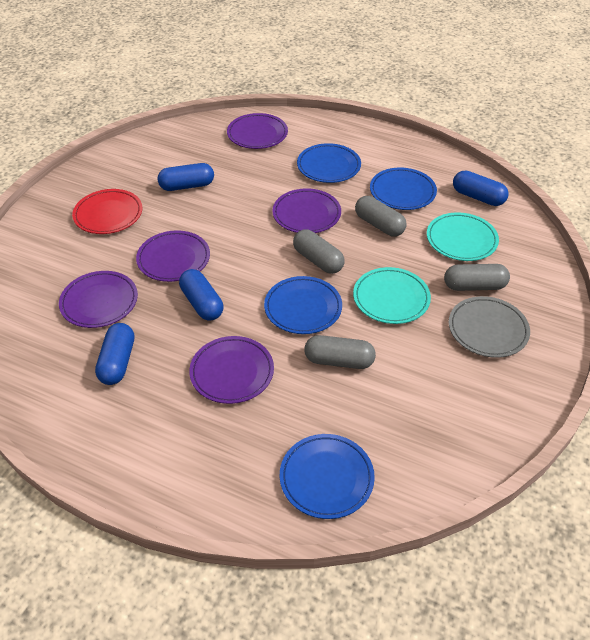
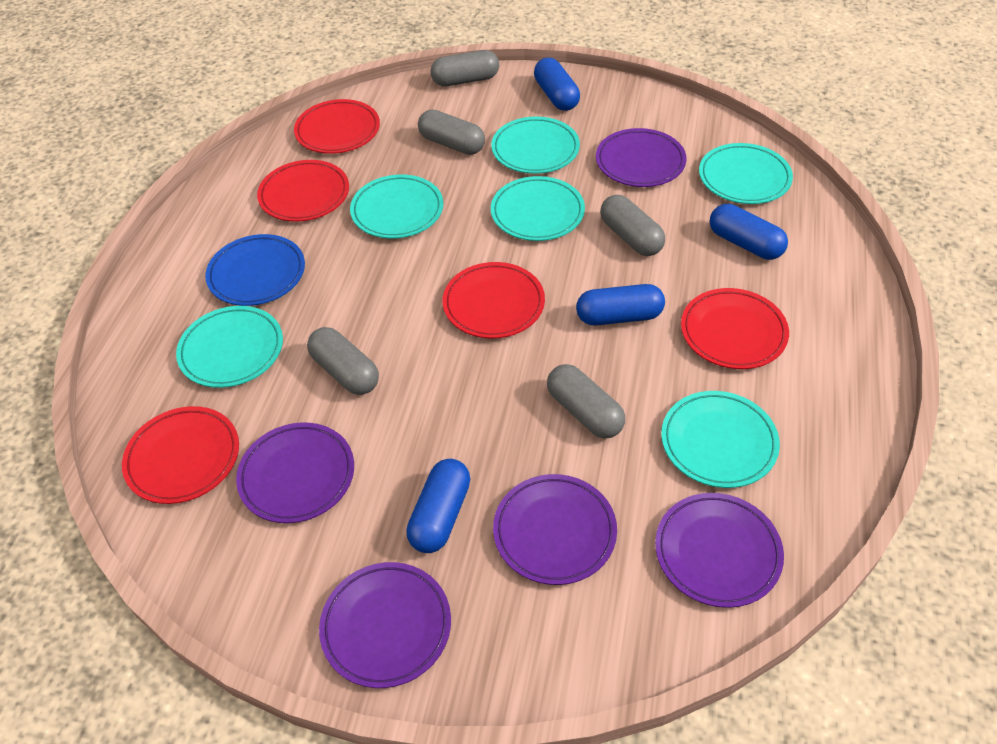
blue plate: 4 -> 1
grey capsule: 4 -> 5
grey plate: 1 -> 0
red plate: 1 -> 5
turquoise plate: 2 -> 6

